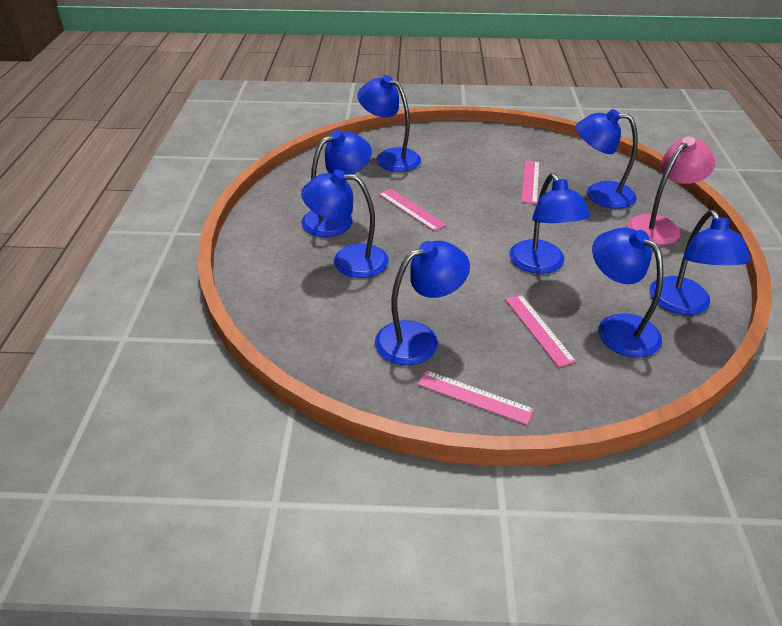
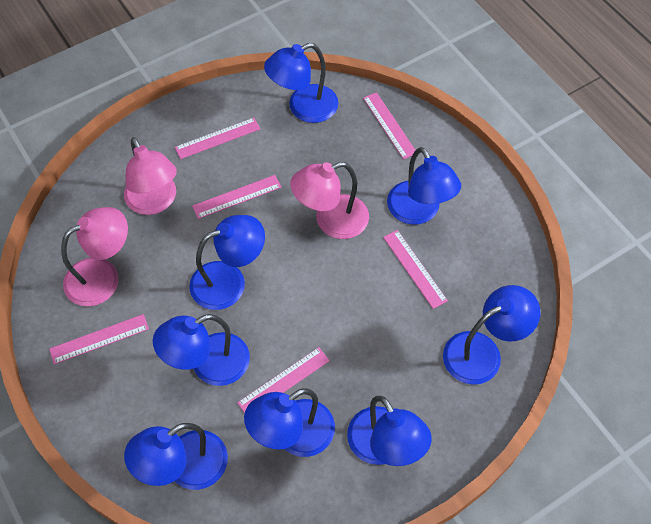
pink lamp: 1 -> 3
pink ruler: 4 -> 6

